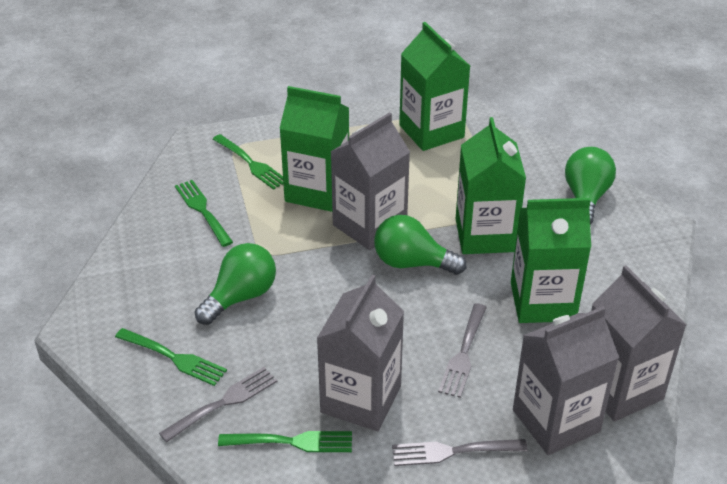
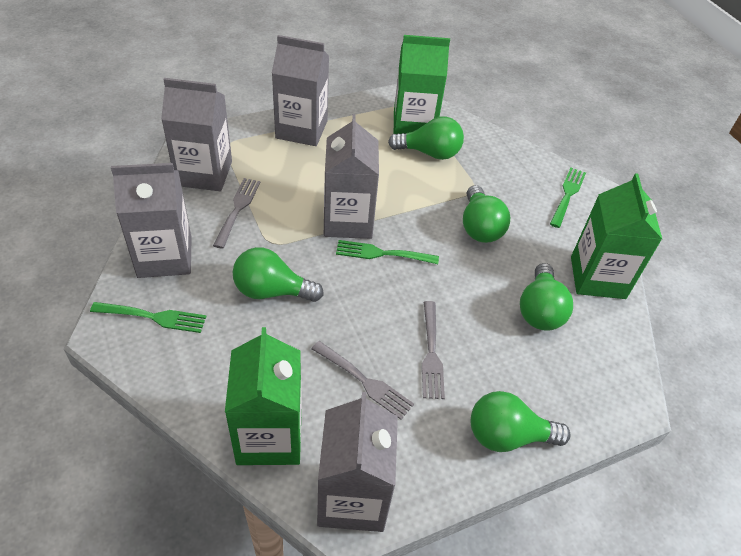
green carton: 4 -> 3
green fork: 4 -> 3
green light bulb: 3 -> 5
grey carton: 4 -> 5

